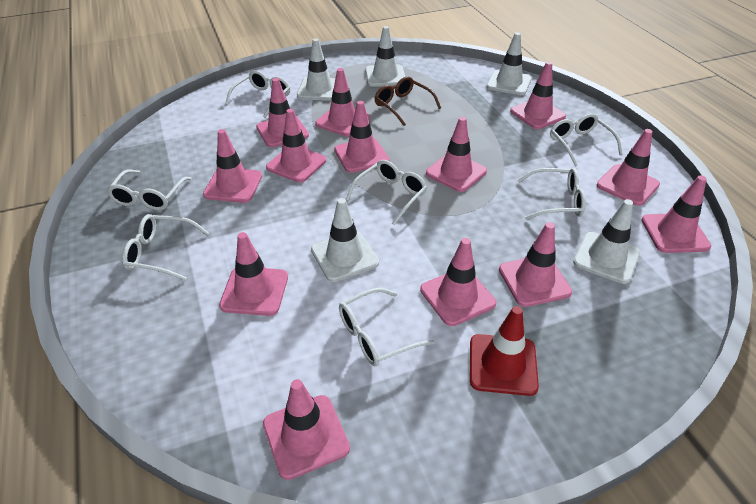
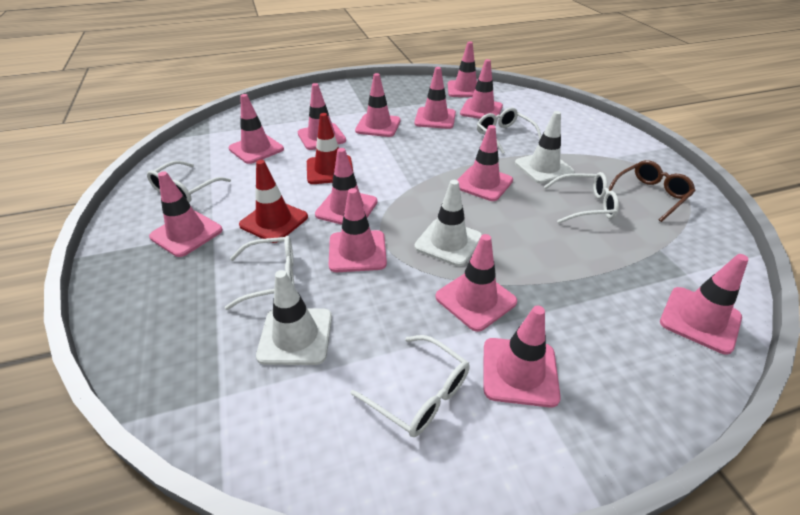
red traffic cone: 1 -> 2
white glasses: 7 -> 5
white traffic cone: 5 -> 3

